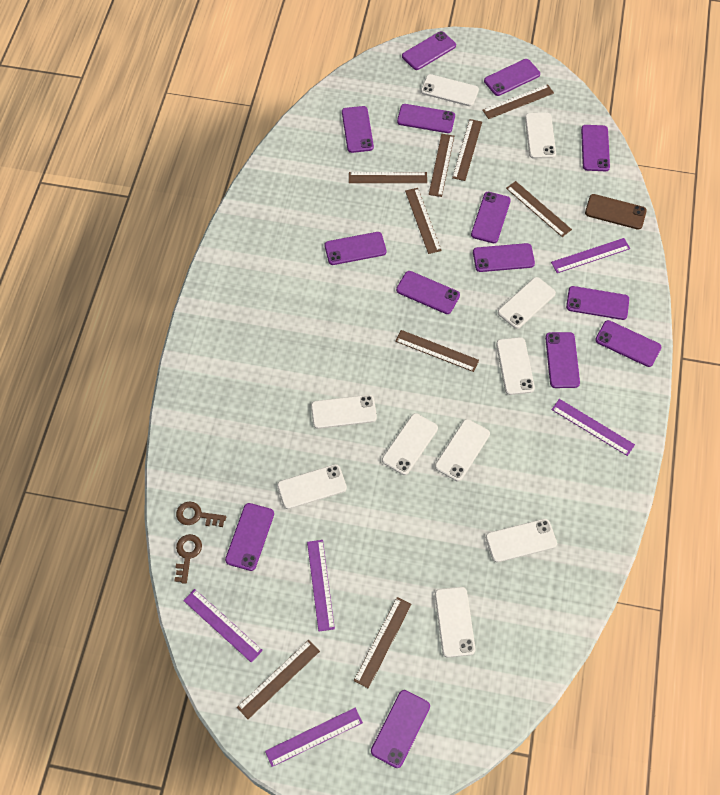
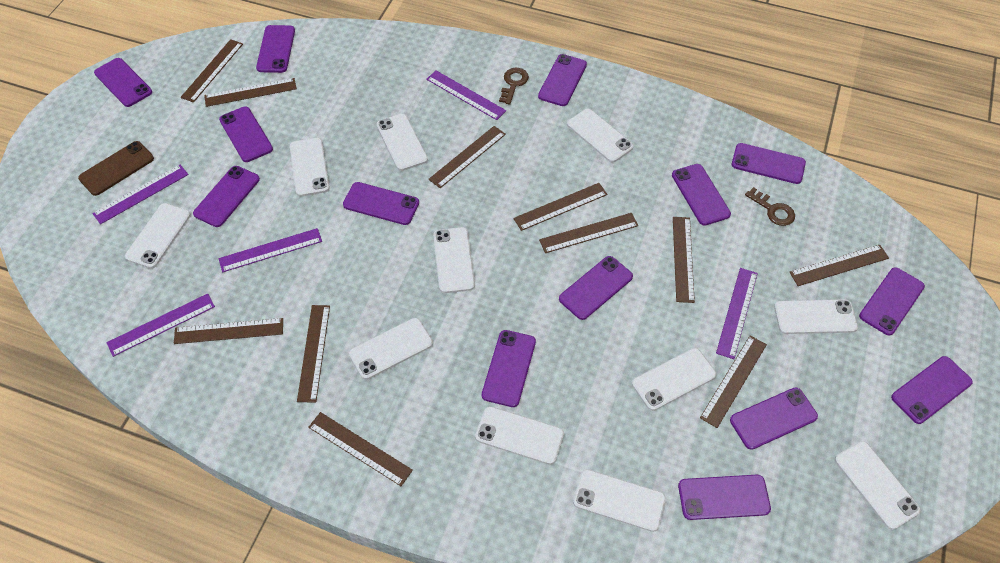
brown ruler: 9 -> 11
white phone: 10 -> 11

